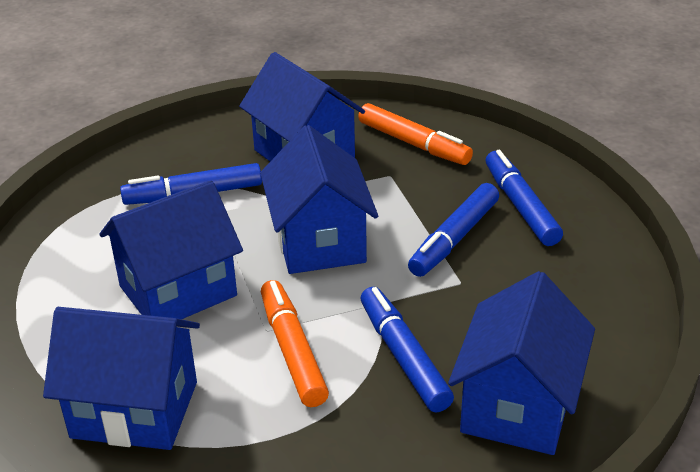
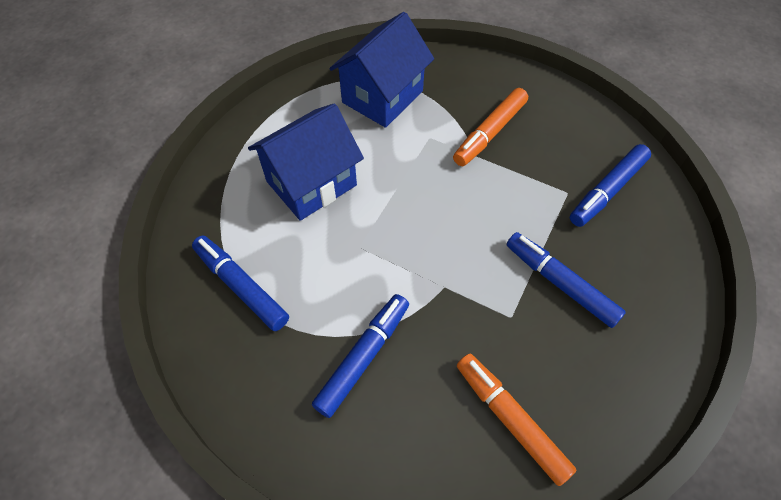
blue house: 5 -> 2

